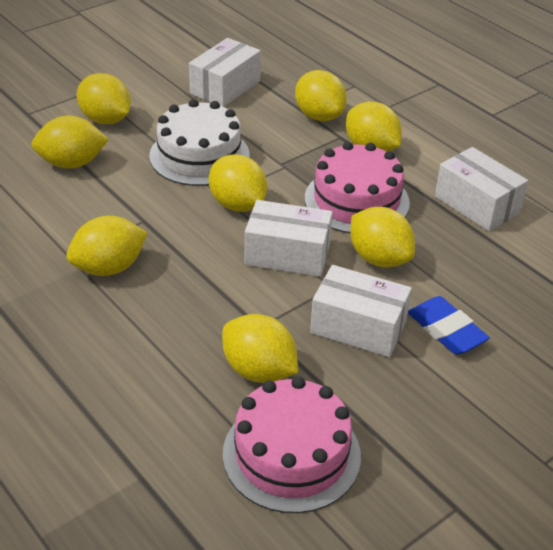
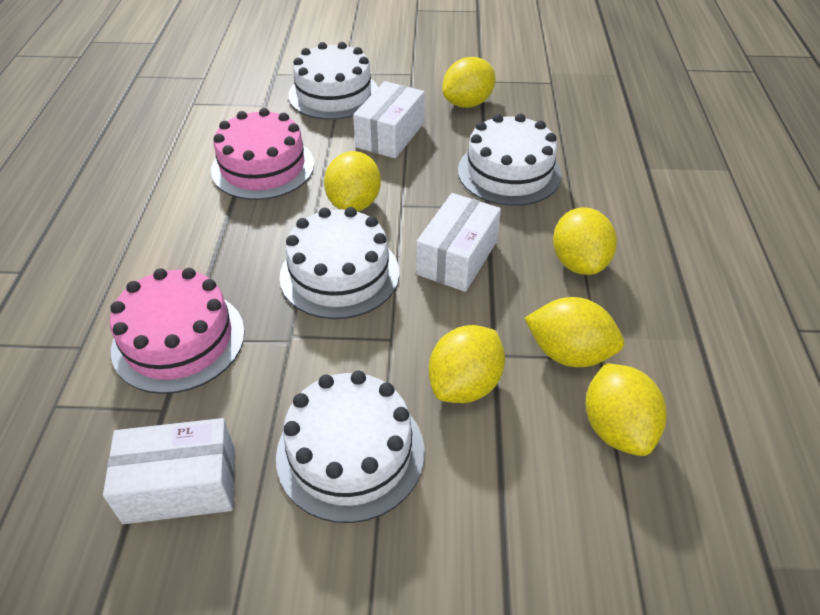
blue eraser: 1 -> 0
white box: 4 -> 3
white cake: 1 -> 4
yellow lemon: 8 -> 6

